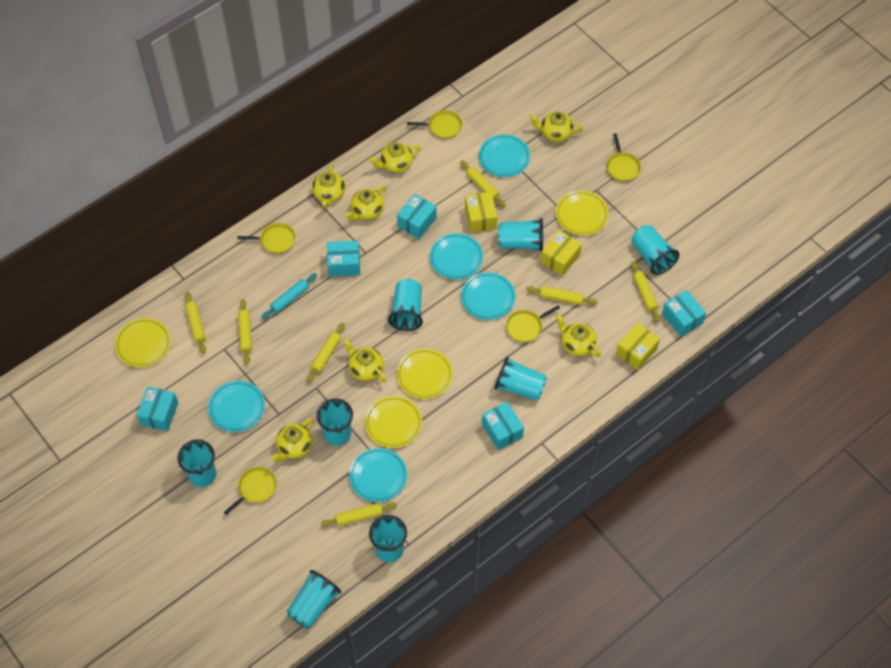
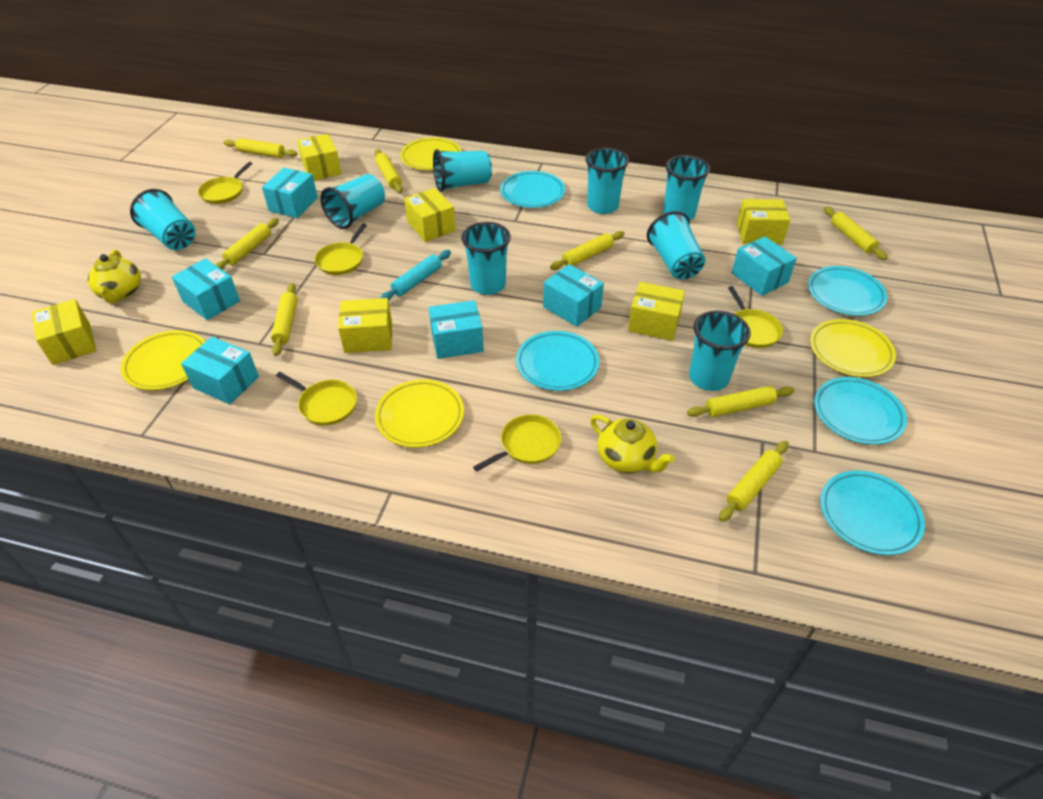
turquoise box: 5 -> 6
yellow box: 3 -> 6
yellow rolling pin: 7 -> 8
yellow teapot: 7 -> 2

